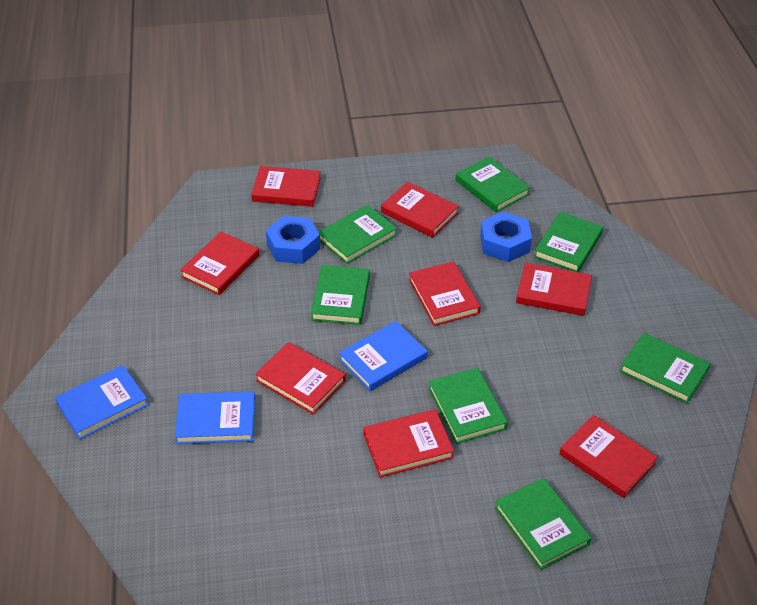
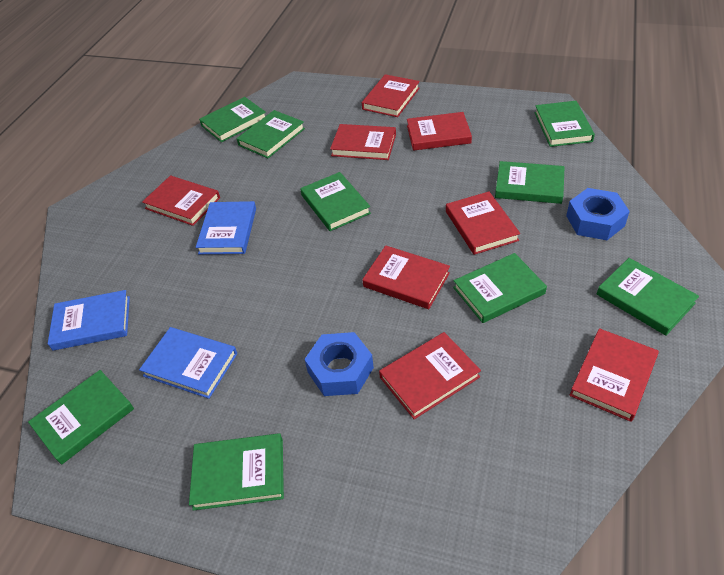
green book: 7 -> 9

